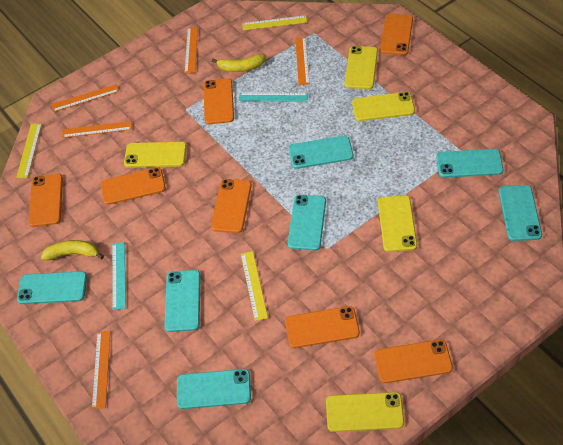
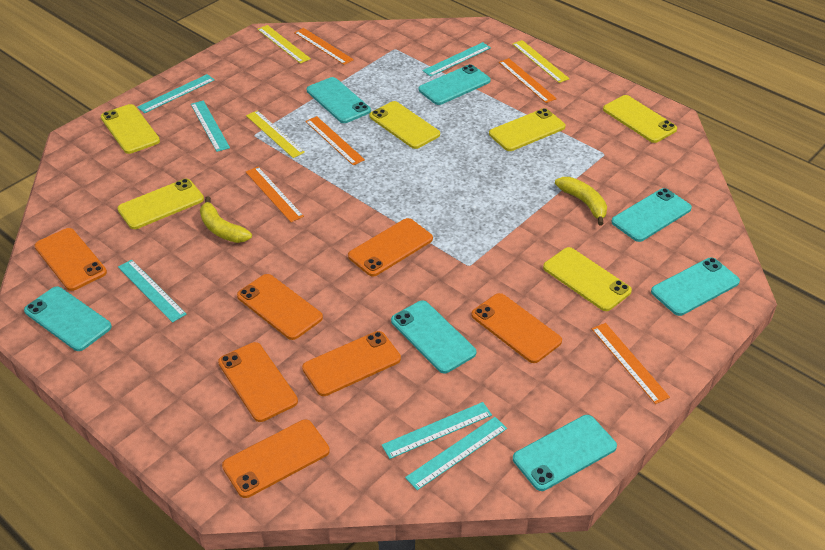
turquoise ruler: 2 -> 6
yellow phone: 5 -> 6

